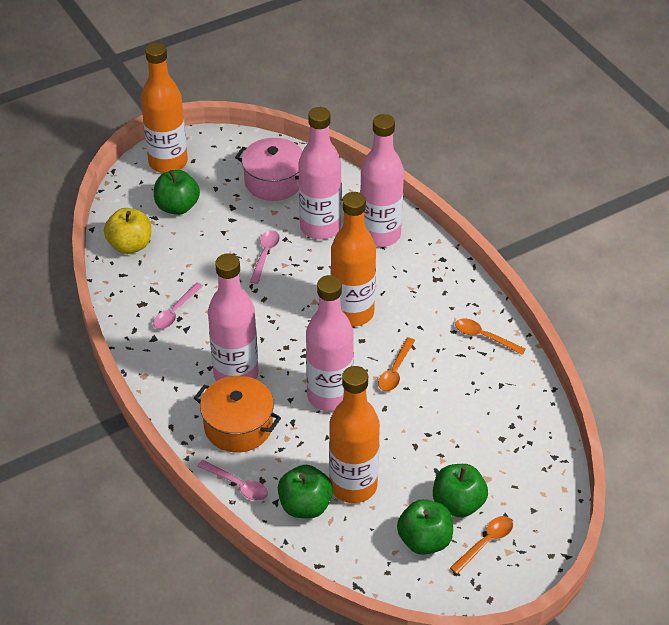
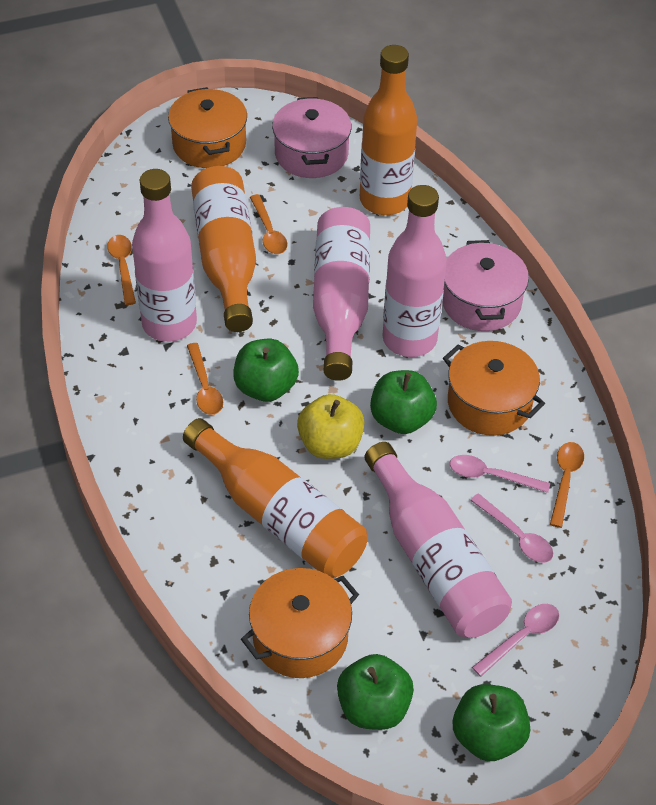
orange pot: 1 -> 3
orange spoon: 3 -> 4
pink pot: 1 -> 2

